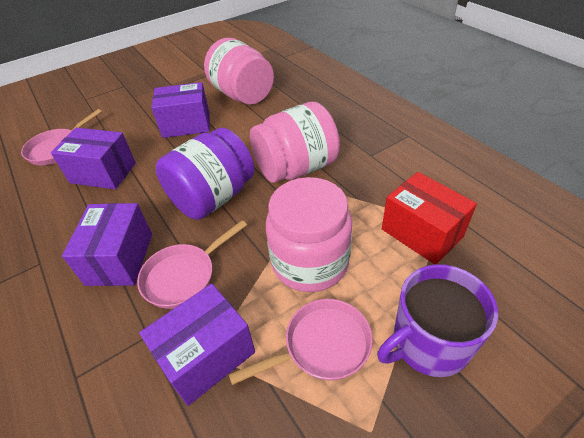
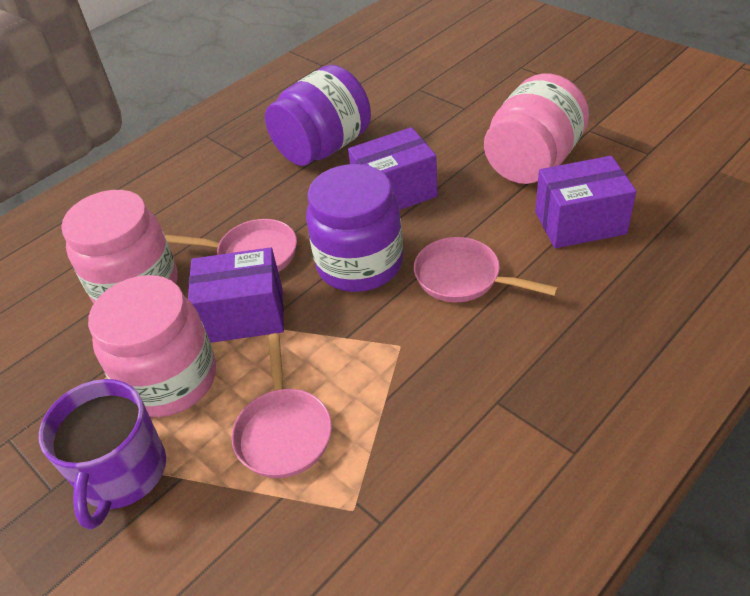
purple box: 4 -> 3
purple jar: 1 -> 2
red box: 1 -> 0

